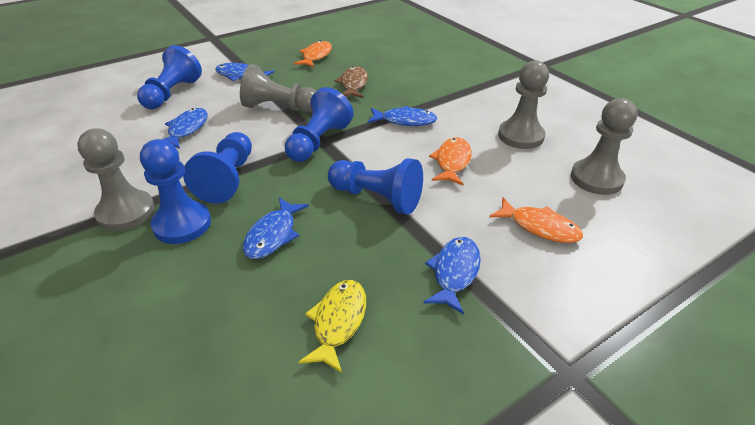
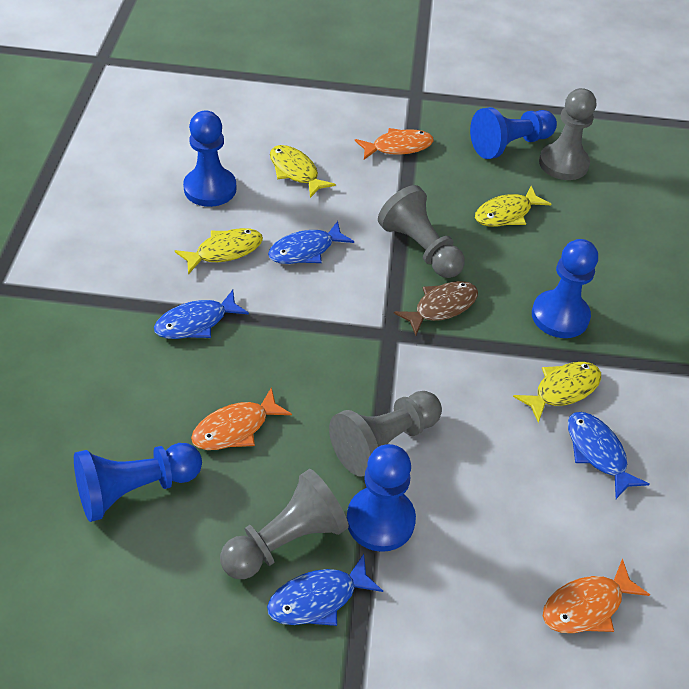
blue fish: 5 -> 4
yellow fish: 1 -> 4

